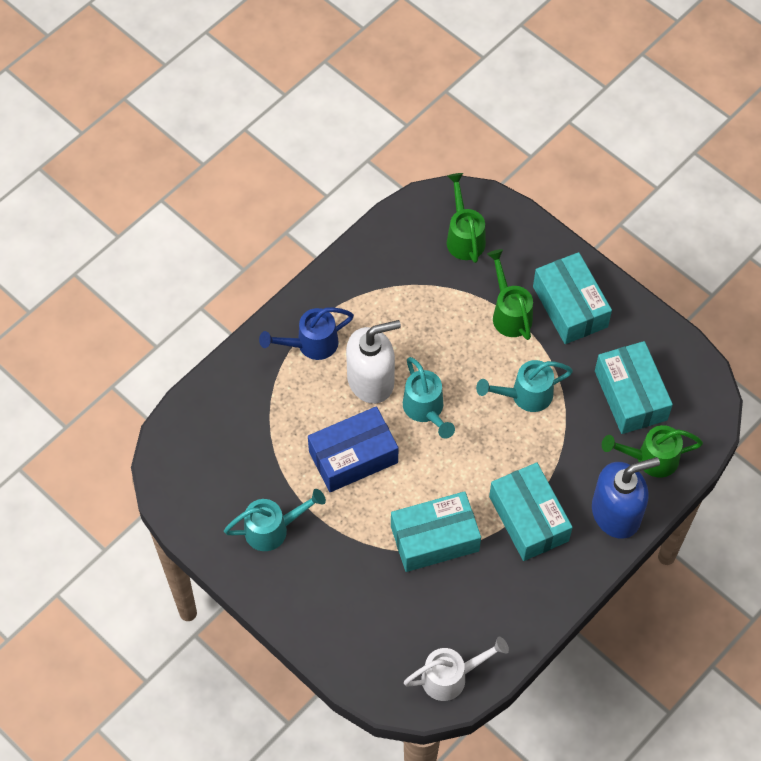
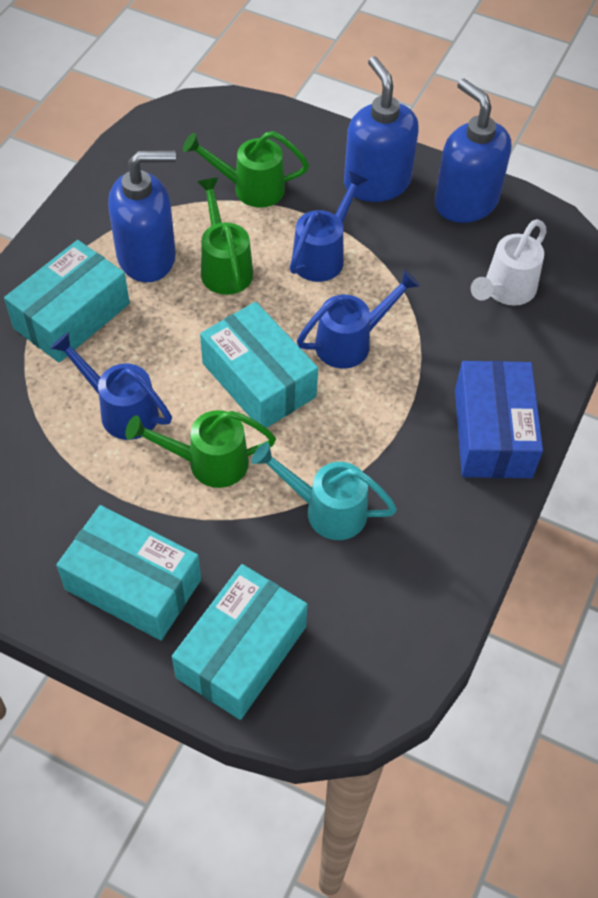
blue soap dispenser: 1 -> 3
blue watering can: 1 -> 3
turquoise watering can: 3 -> 1
white soap dispenser: 1 -> 0

